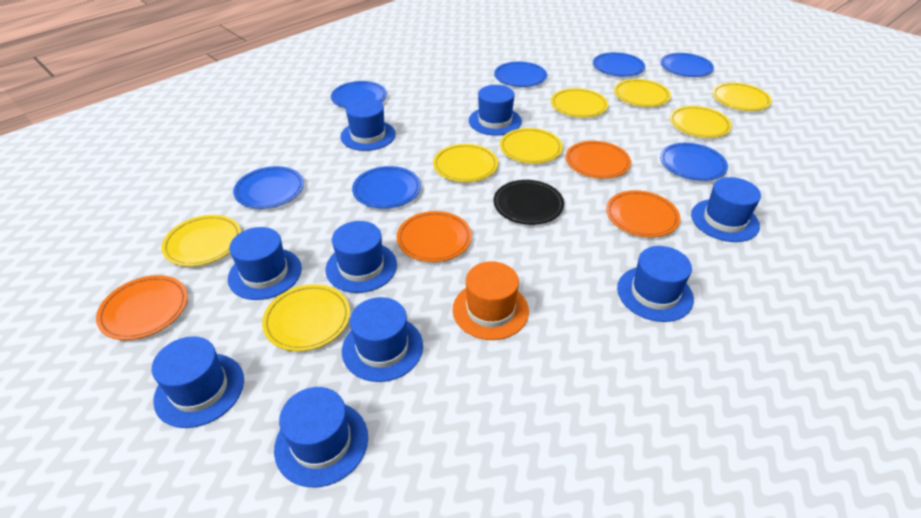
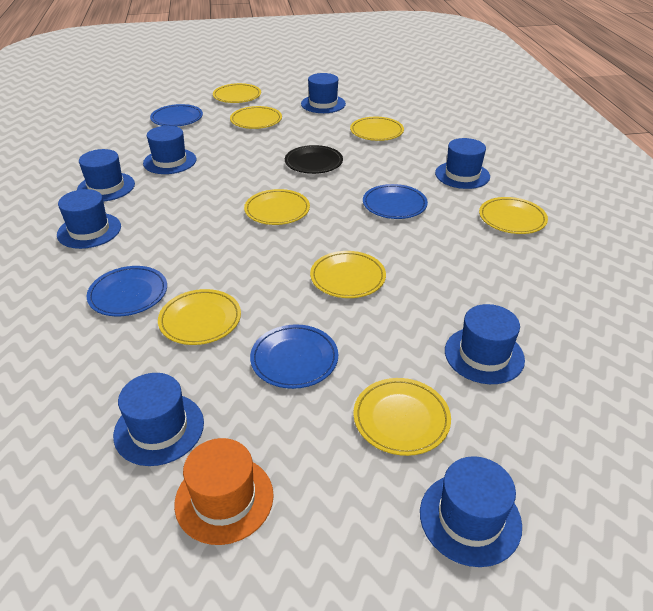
blue hat: 9 -> 8
blue plate: 7 -> 4
orange plate: 4 -> 0

